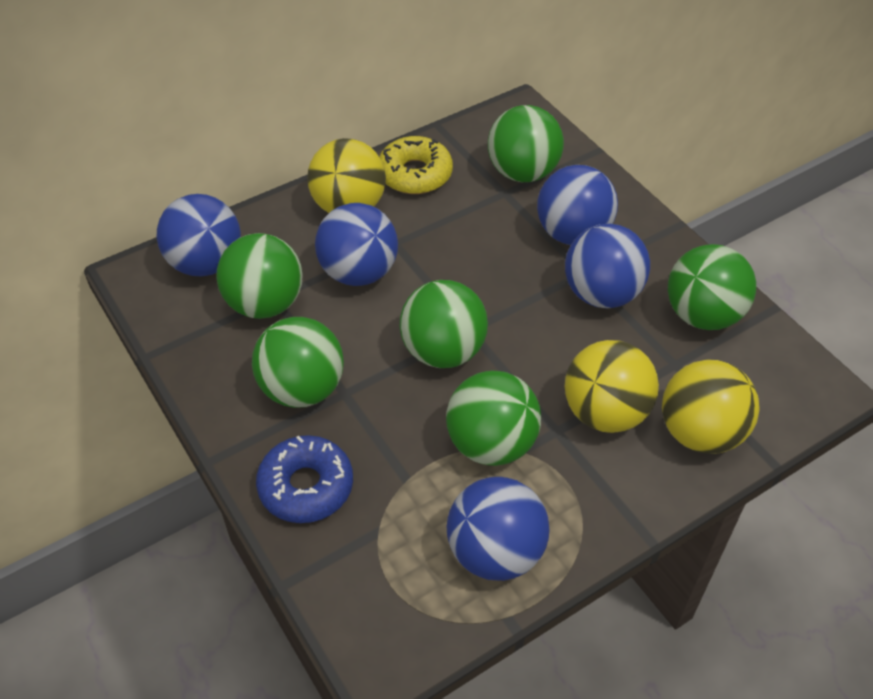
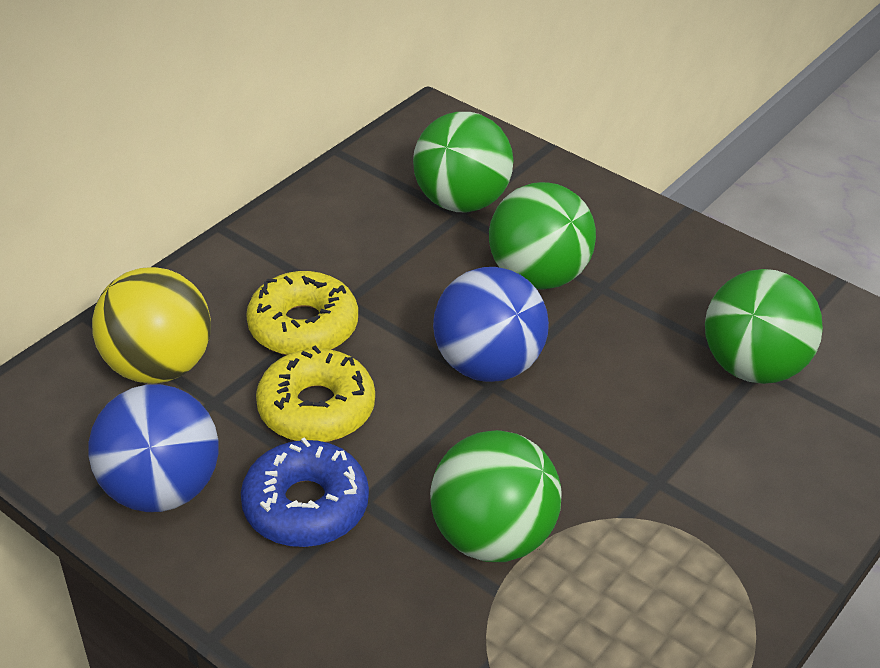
blue ball: 5 -> 2
green ball: 6 -> 4
yellow ball: 3 -> 1
yellow donut: 1 -> 2

